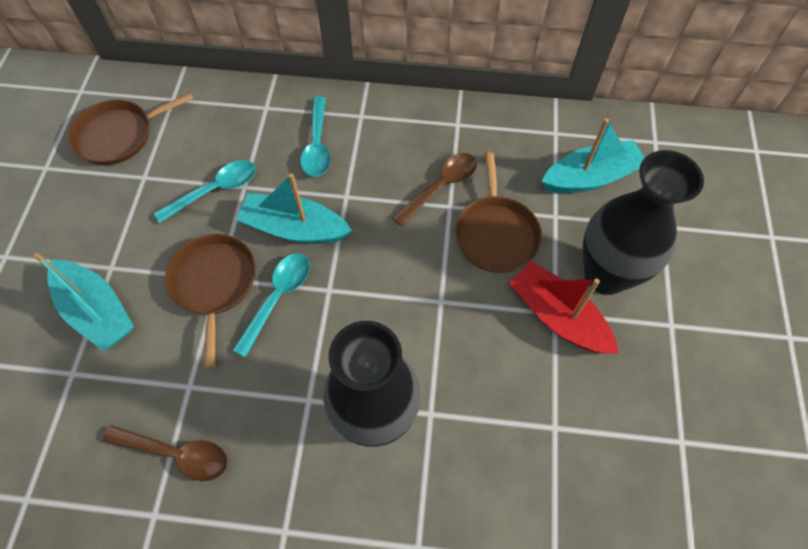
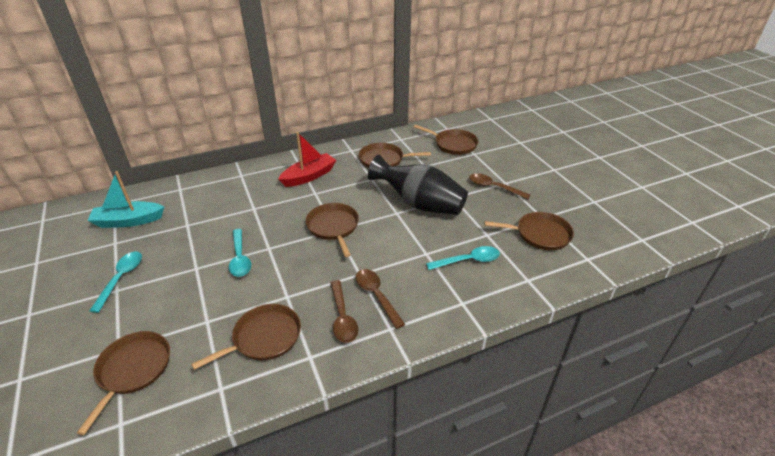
black vase: 2 -> 1
brown pan: 3 -> 6
brown spoon: 2 -> 3
turquoise boat: 3 -> 1

